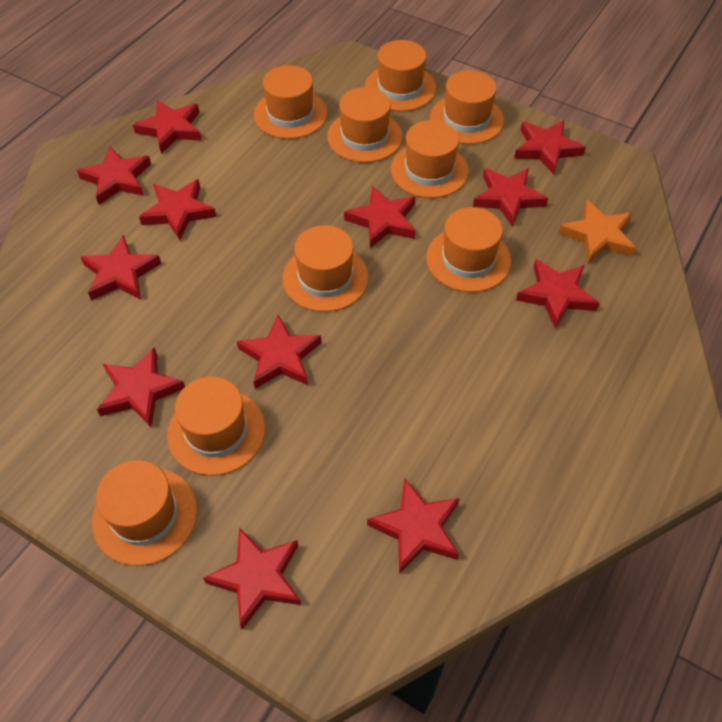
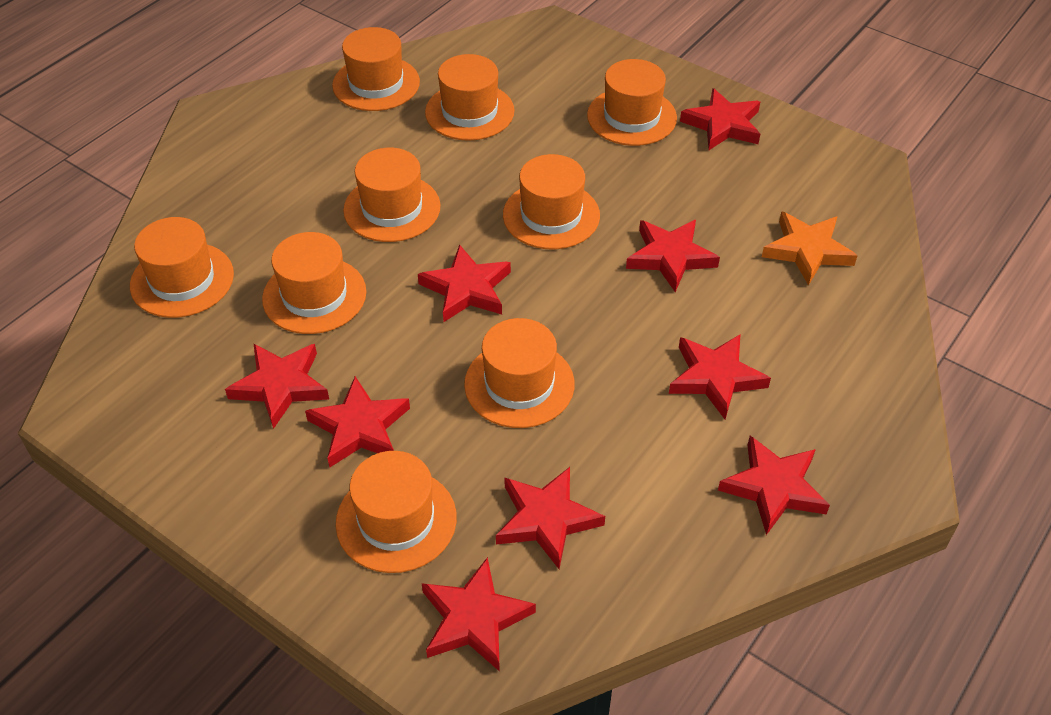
red star: 12 -> 9

